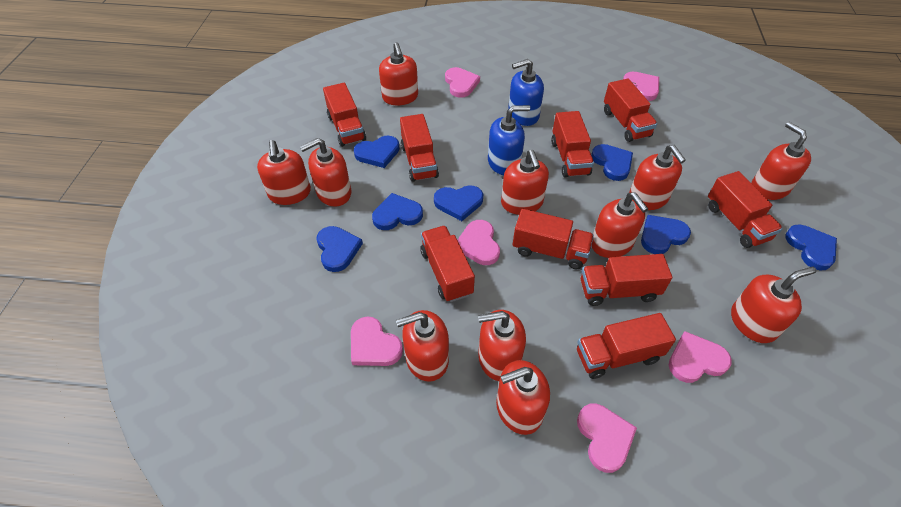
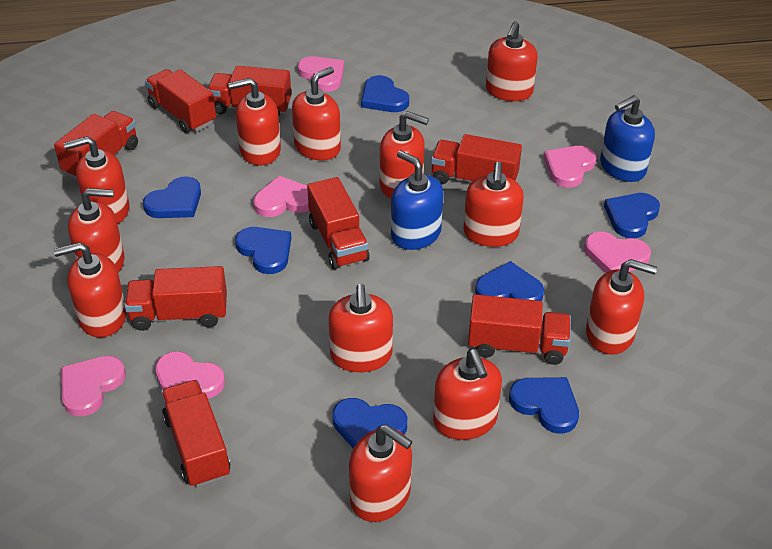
red soap dispenser: 11 -> 12
red truck: 9 -> 8

